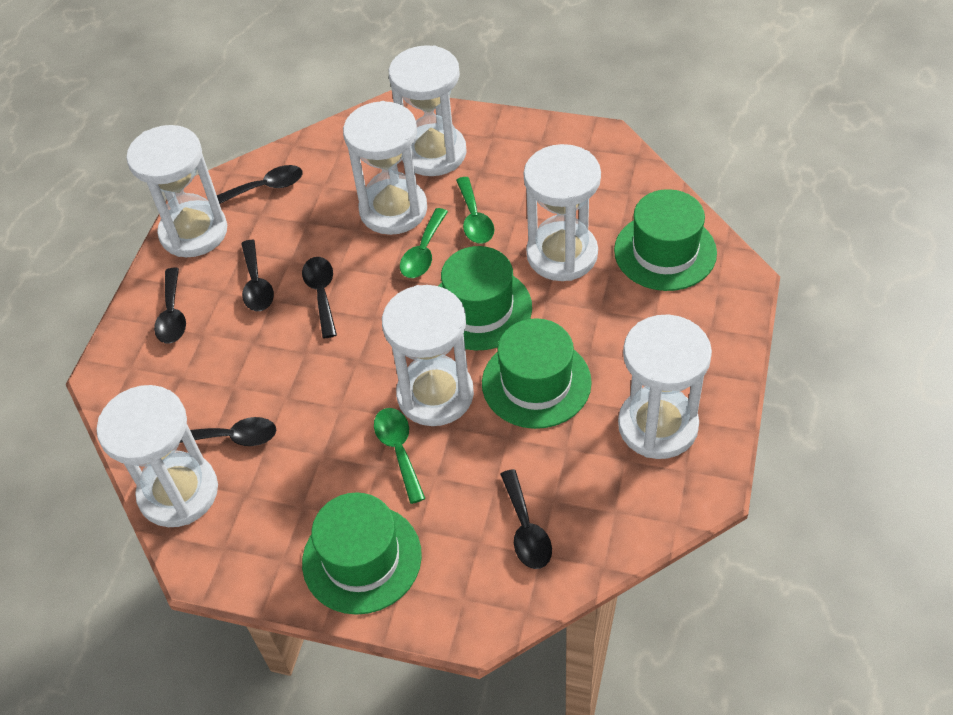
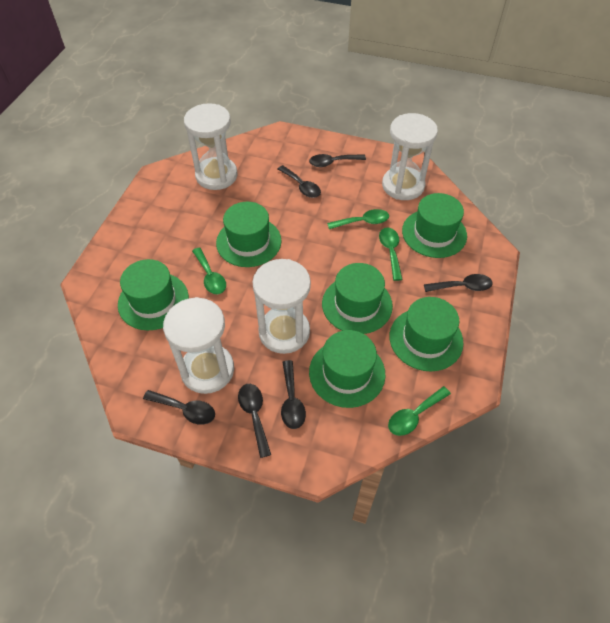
green hat: 4 -> 6
green spoon: 3 -> 4
white hourglass: 7 -> 4

